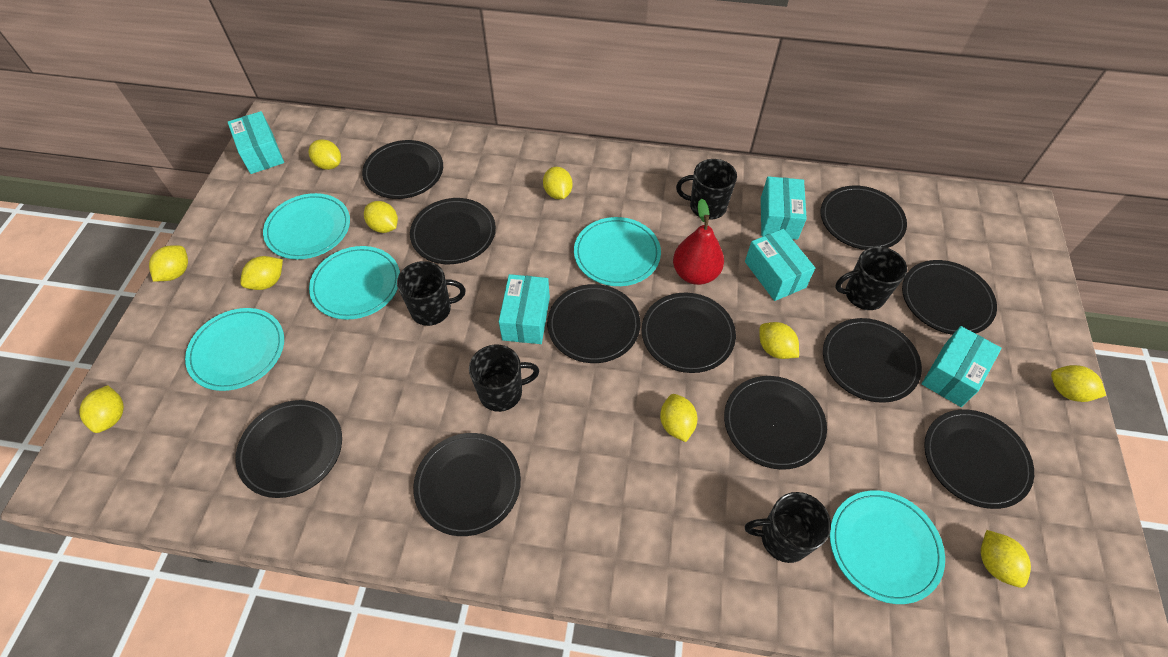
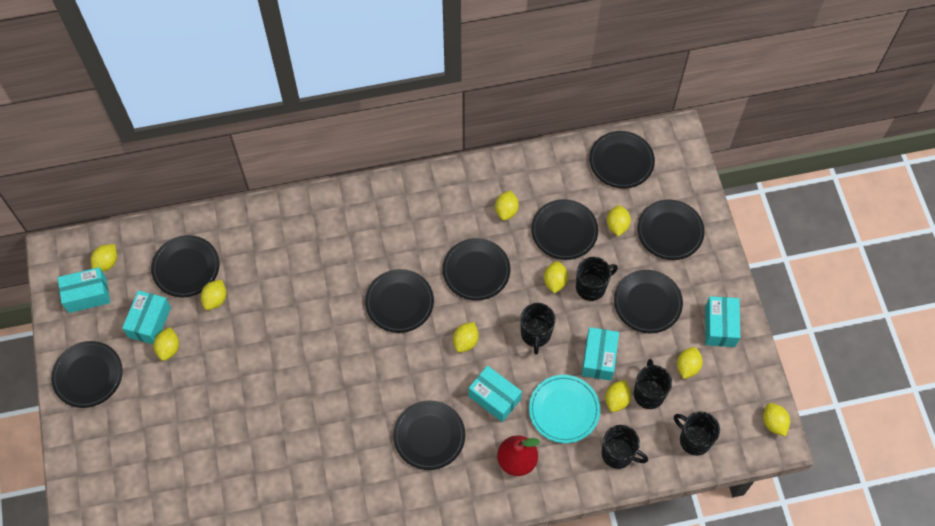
black plate: 11 -> 9
turquoise plate: 5 -> 1

